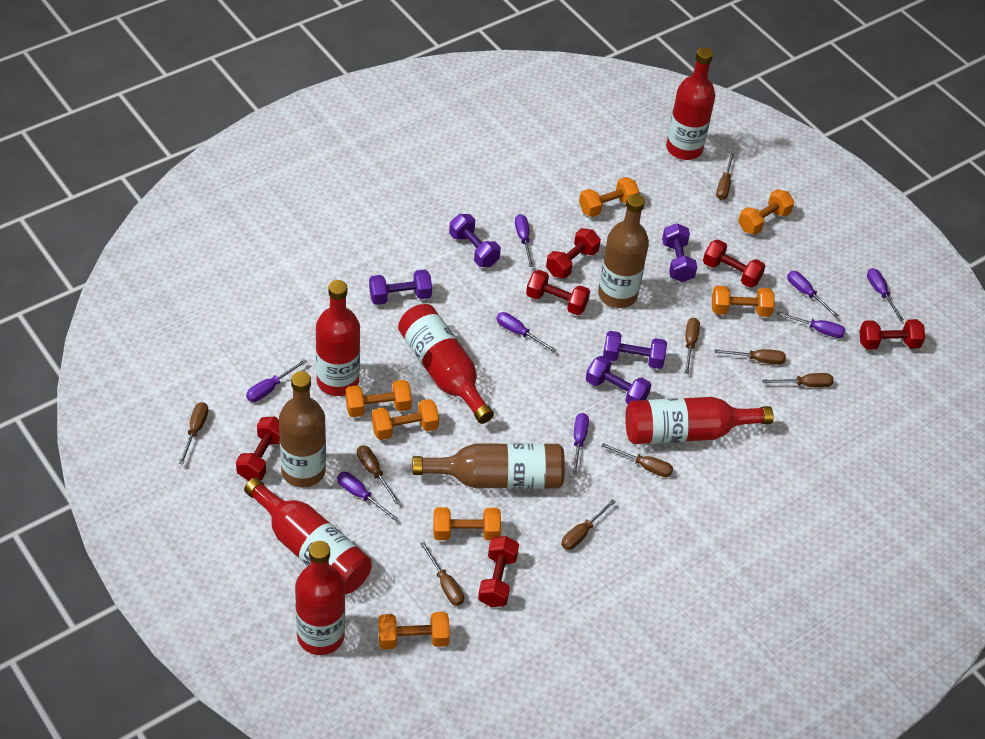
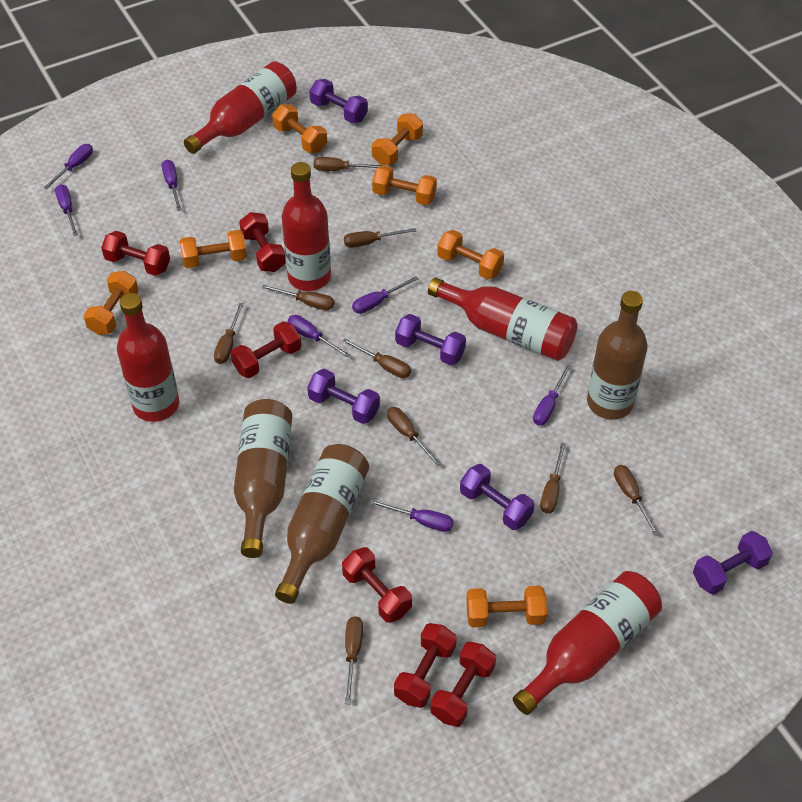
purple screwdriver: 8 -> 7
red bottle: 6 -> 5

